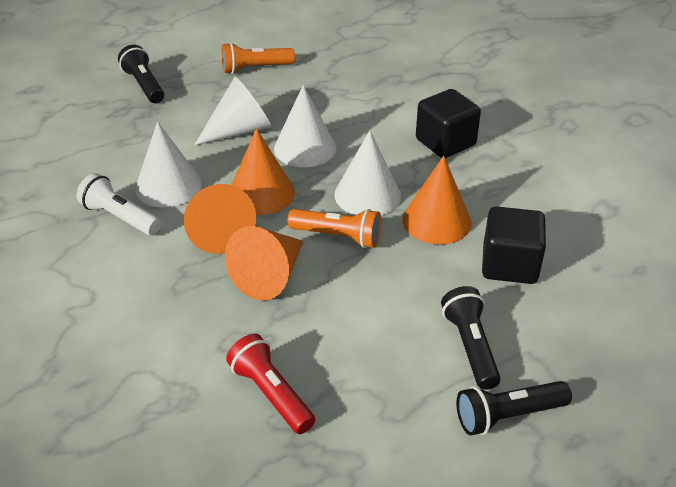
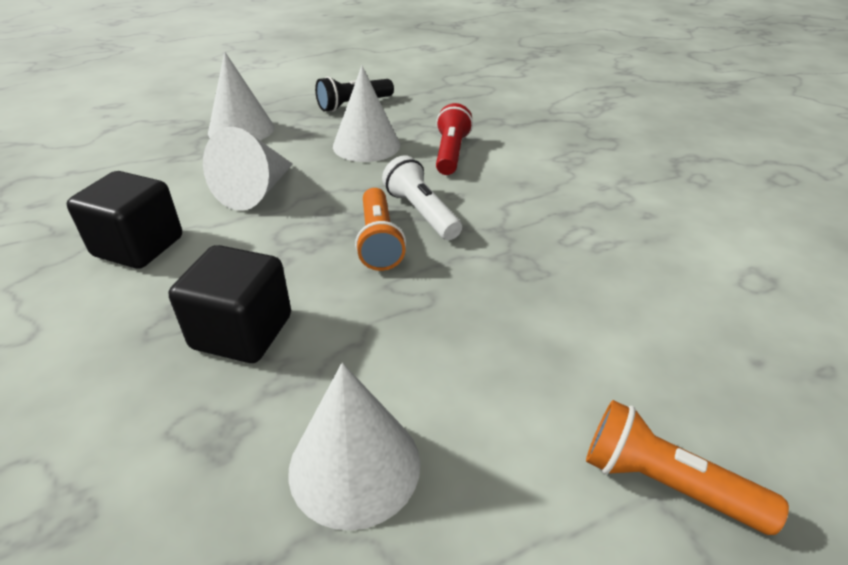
black flashlight: 3 -> 1
orange cone: 4 -> 0

